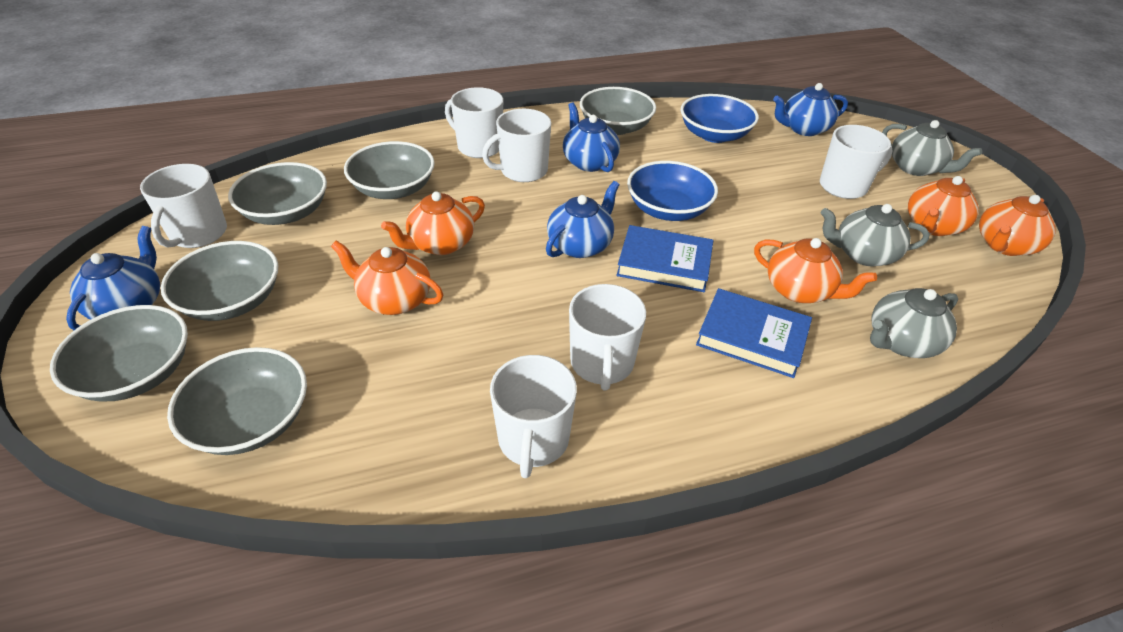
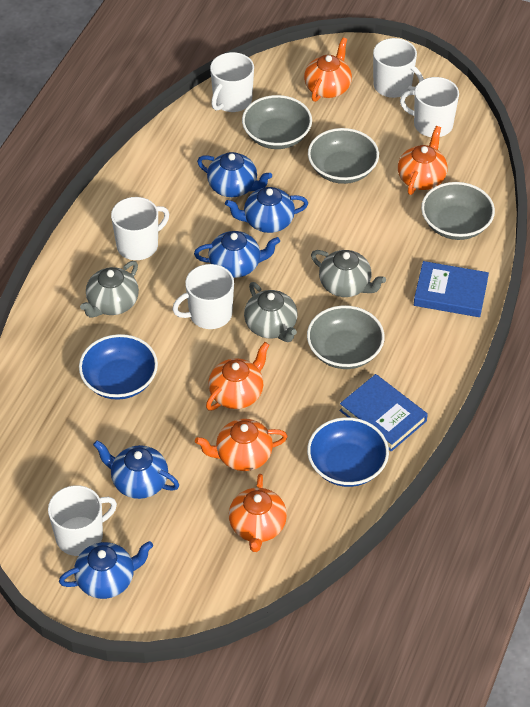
blue teapot: 4 -> 5
grey bowl: 6 -> 4

